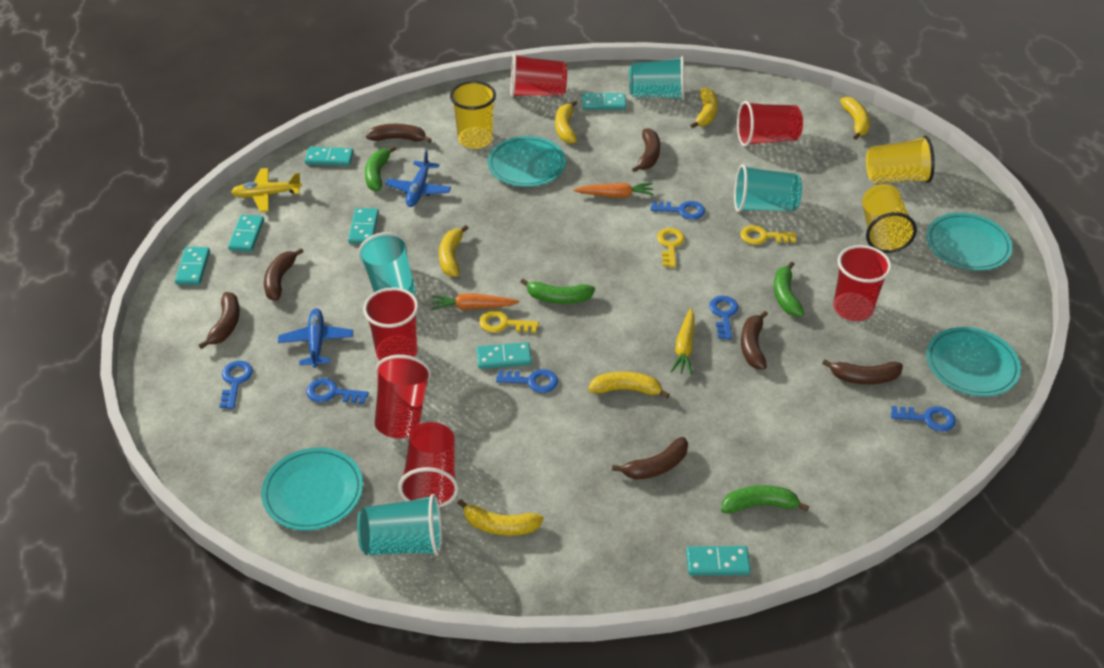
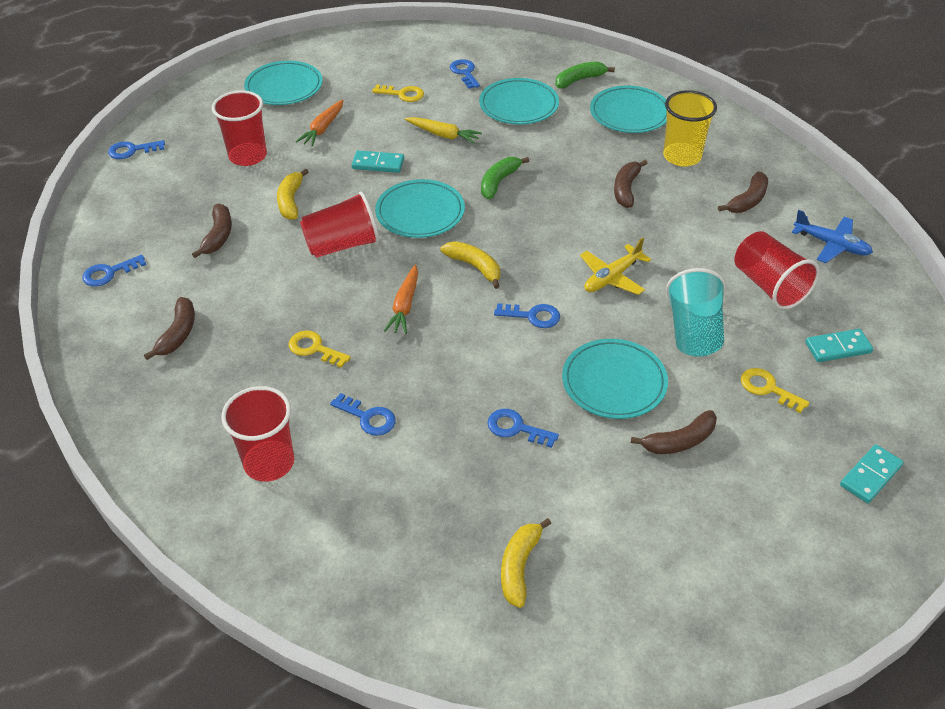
blue plane: 2 -> 1
brown banana: 7 -> 5
green banana: 4 -> 2
red cup: 6 -> 4
turquoise cup: 4 -> 1
turquoise domino: 7 -> 3
turquoise plate: 4 -> 5
yellow banana: 6 -> 3
yellow cup: 3 -> 1

